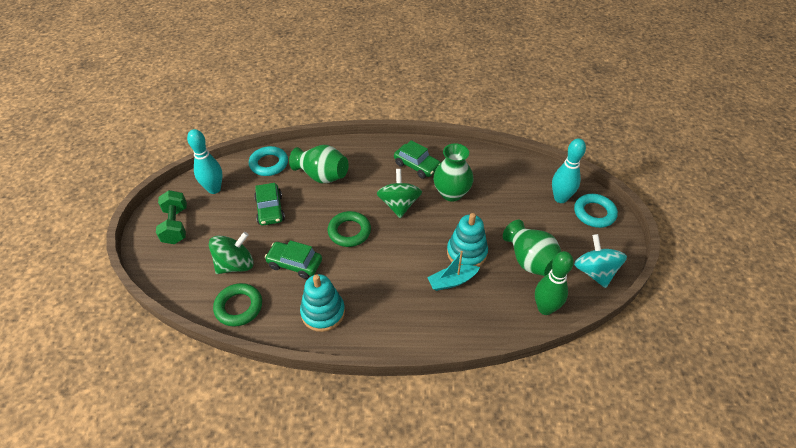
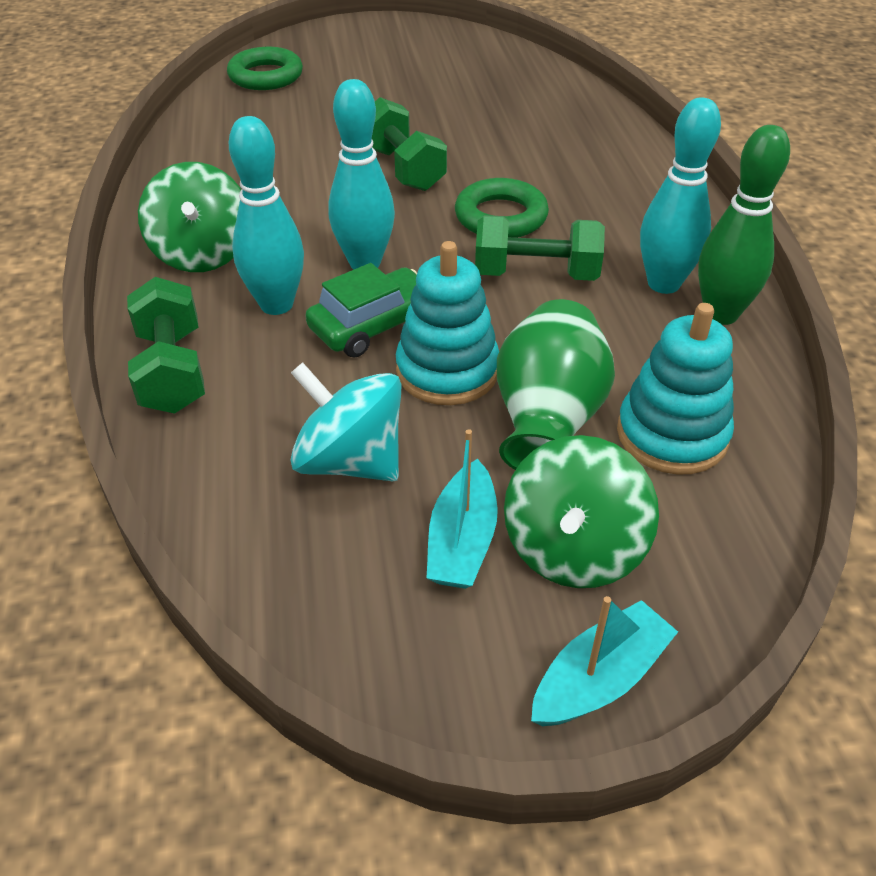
green car: 3 -> 1
green dumbbell: 1 -> 3
green vase: 3 -> 1
turquoise boat: 1 -> 2
turquoise bowling pin: 2 -> 3
turquoise ring: 2 -> 0

